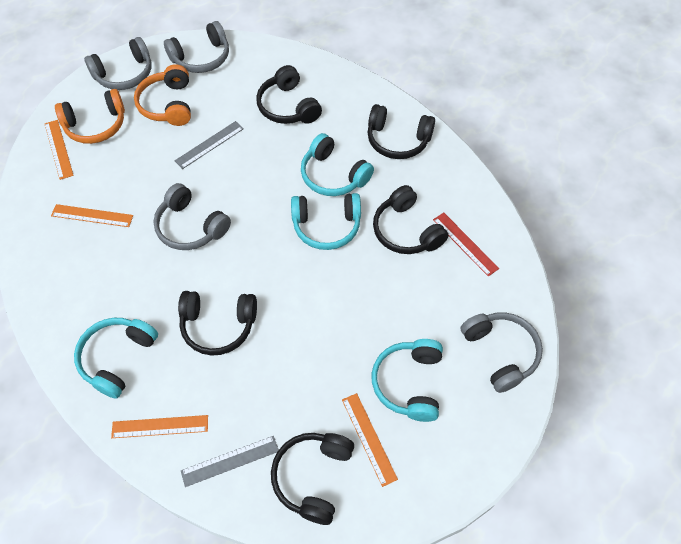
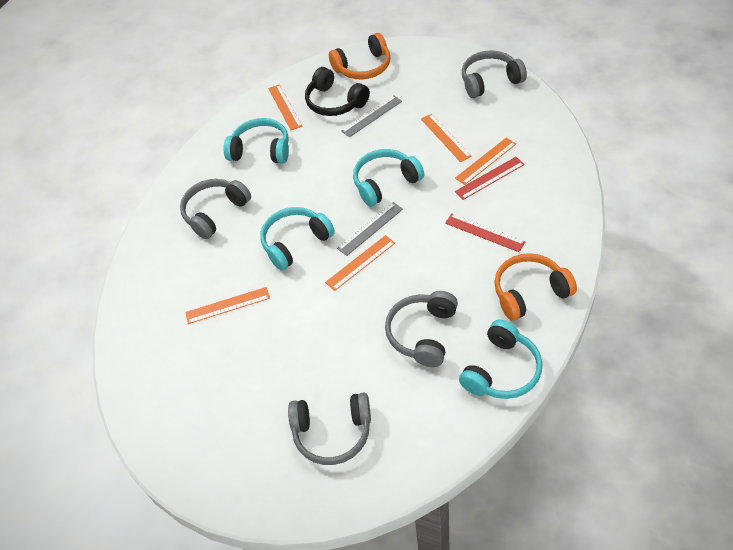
black headphones: 5 -> 1
orange ruler: 4 -> 5
red ruler: 1 -> 2

